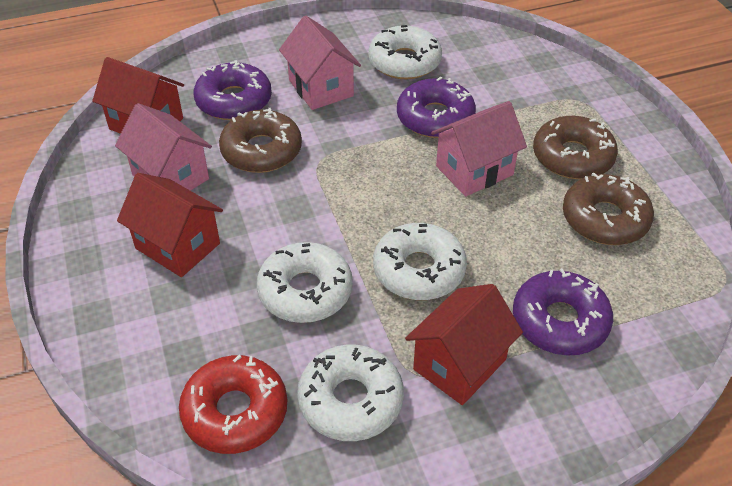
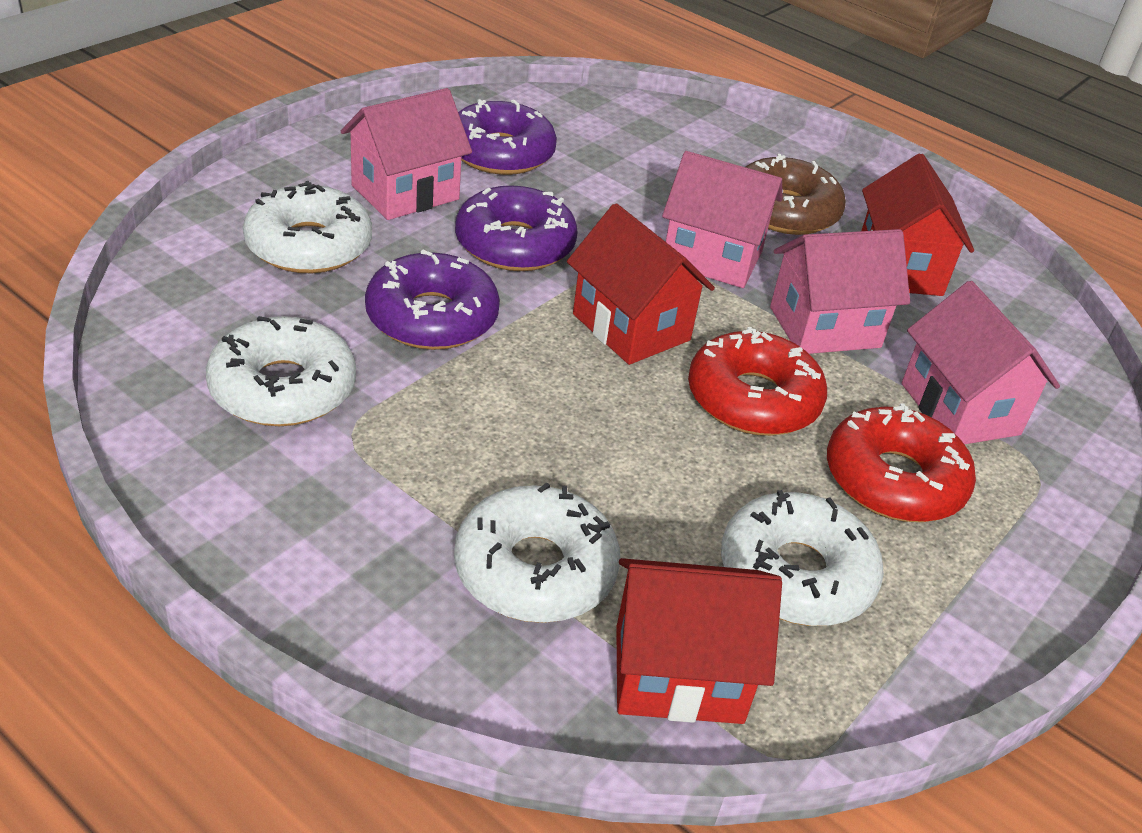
brown donut: 3 -> 1
pink house: 3 -> 4
red donut: 1 -> 2

